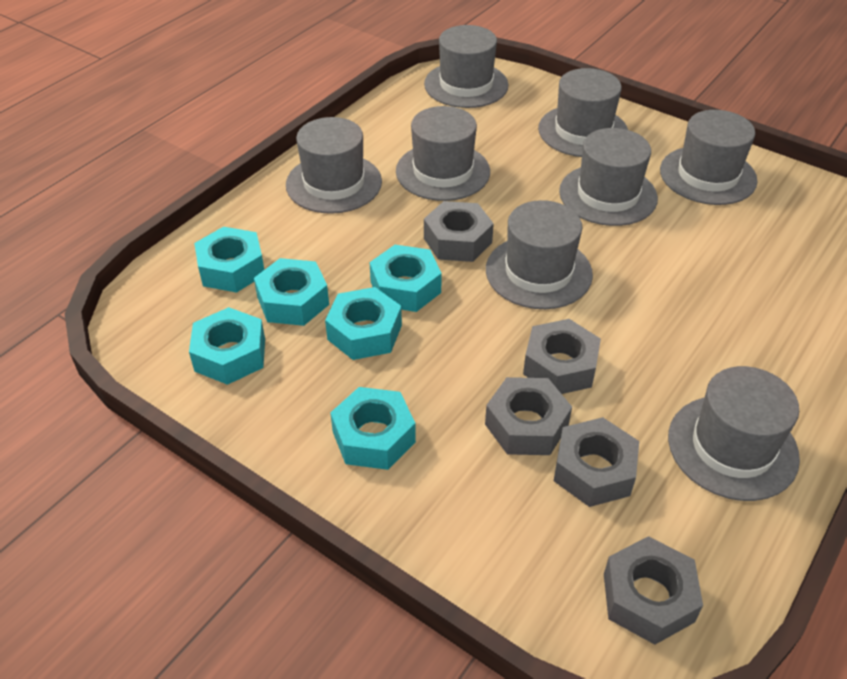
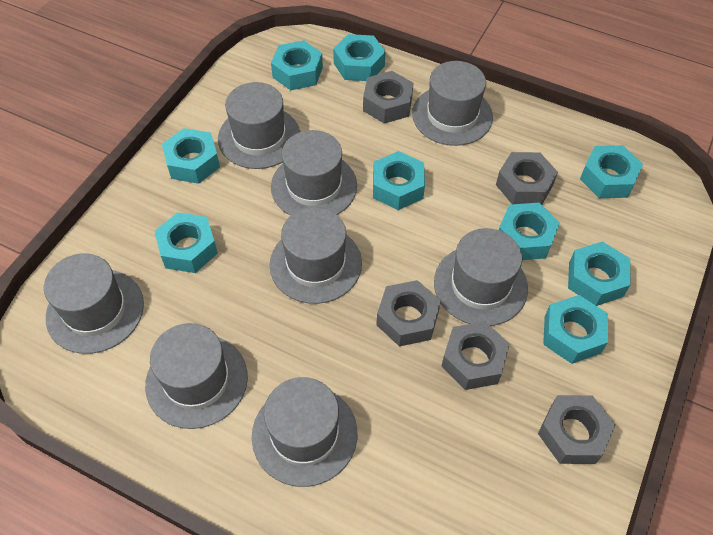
turquoise nut: 6 -> 9

